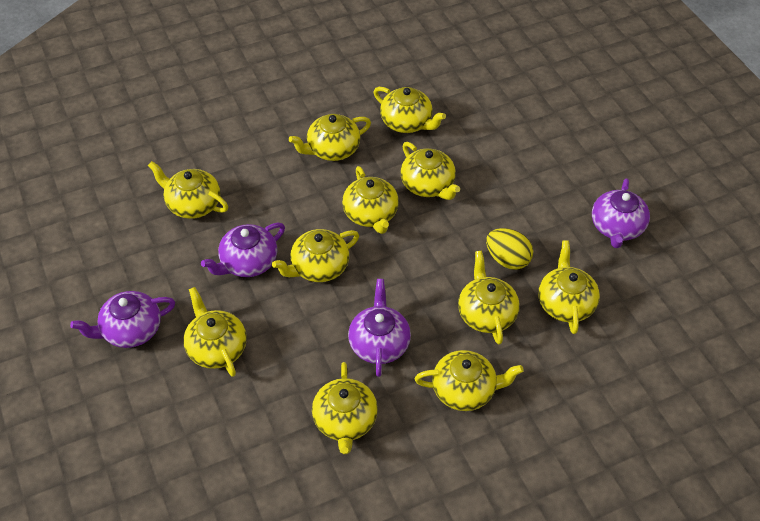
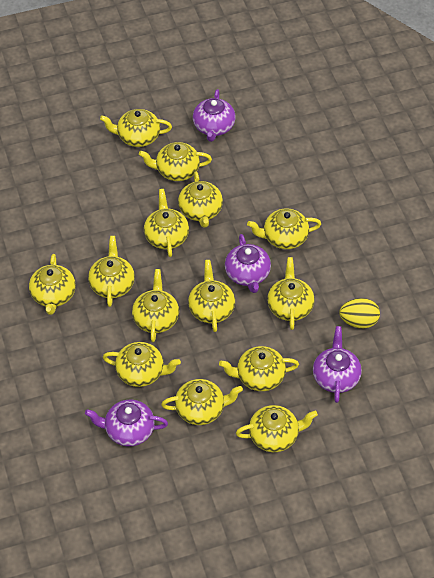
yellow teapot: 11 -> 14

